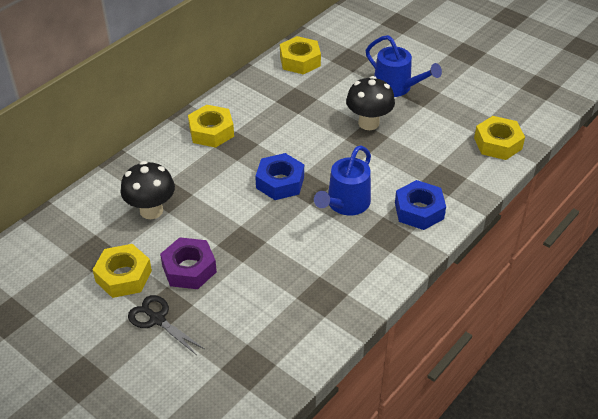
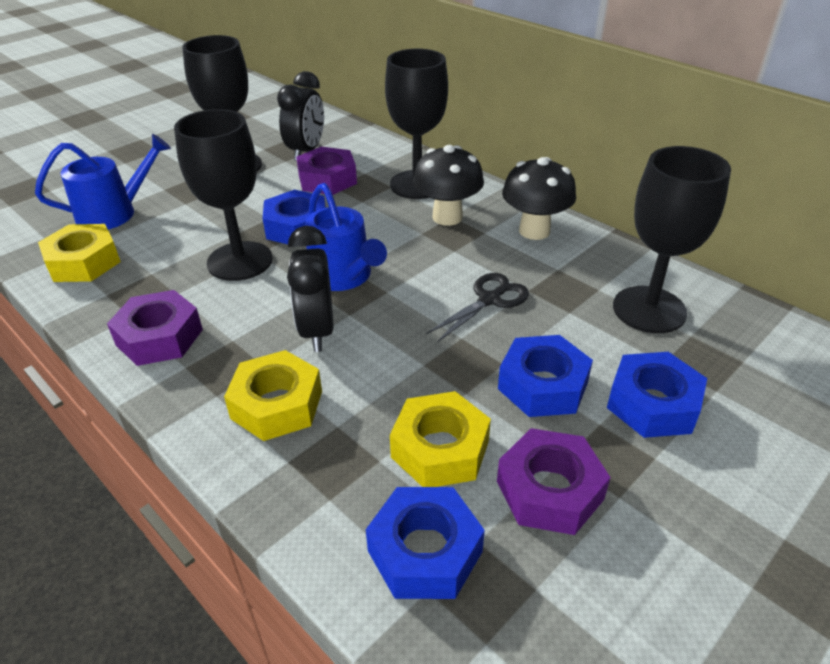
black clock: 0 -> 2
black goblet: 0 -> 4
blue nut: 2 -> 4
purple nut: 1 -> 3
yellow nut: 4 -> 3

